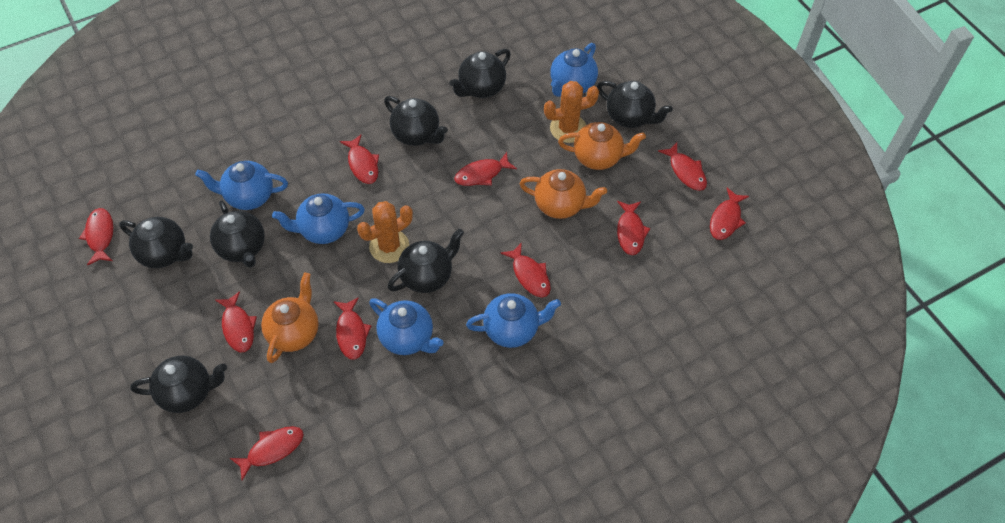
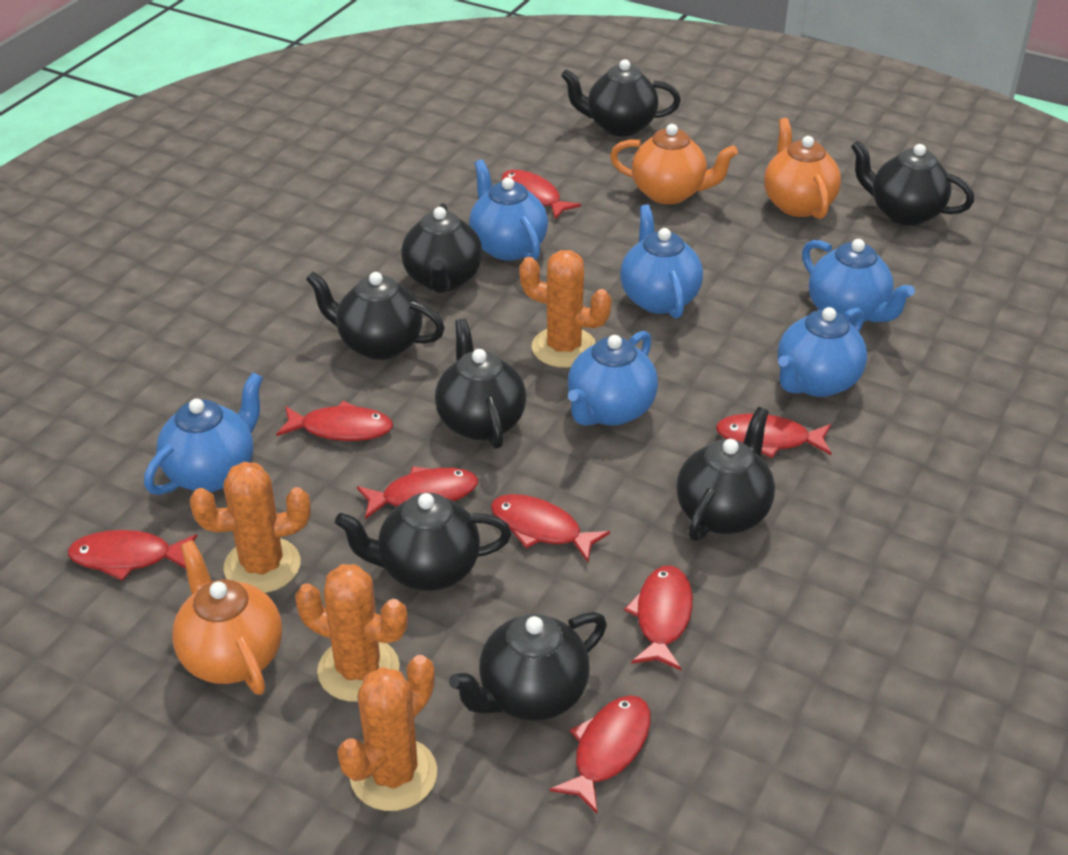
black teapot: 7 -> 8
blue teapot: 5 -> 6
orange cactus: 2 -> 4
red fish: 10 -> 8

